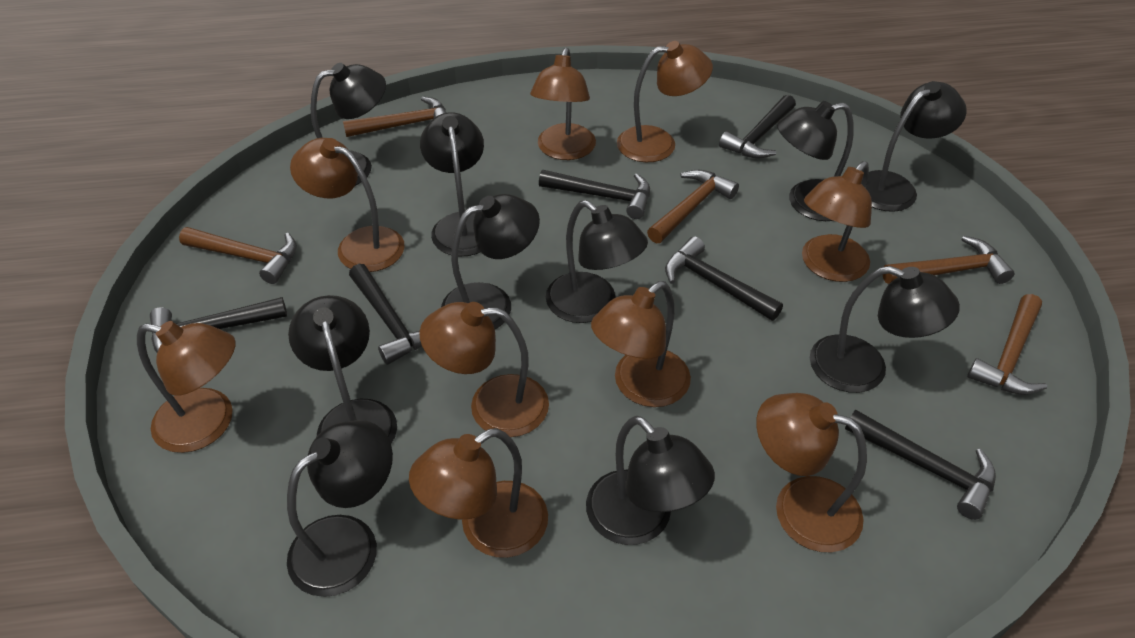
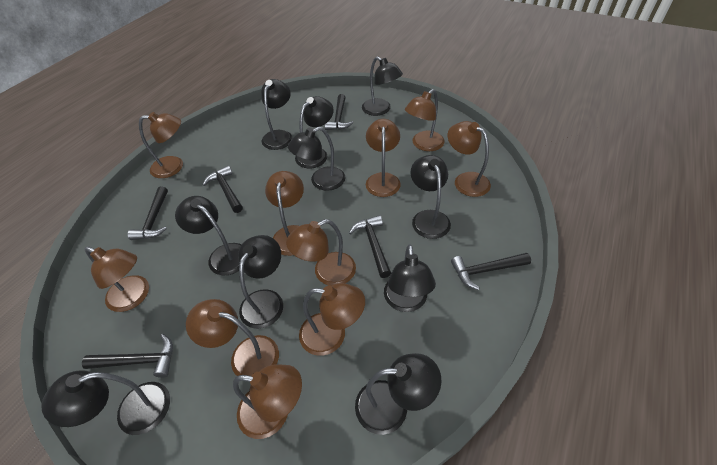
brown hammer: 5 -> 0
brown lamp: 9 -> 10

